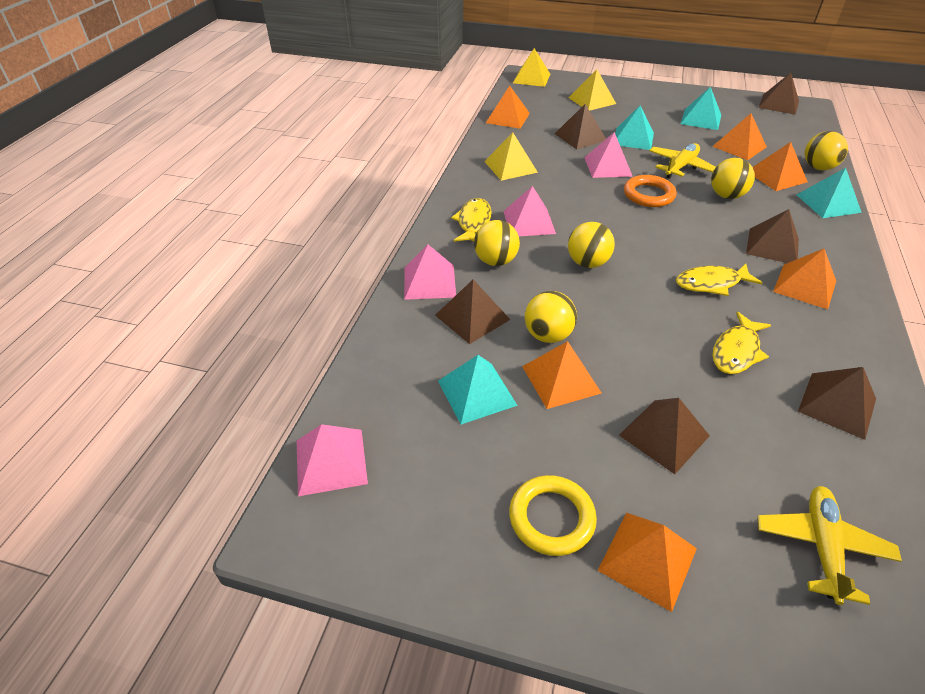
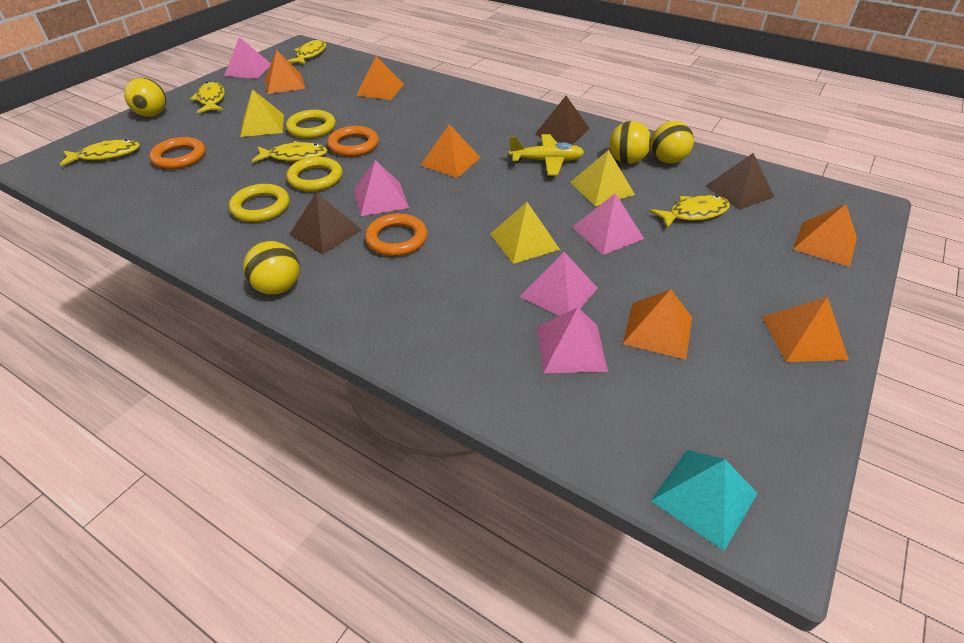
brown pyramid: 6 -> 3
orange ring: 1 -> 3
pink pyramid: 4 -> 5
turquoise pyramid: 4 -> 1
yellow ball: 5 -> 4
yellow fish: 3 -> 5
yellow plane: 2 -> 1
yellow ring: 1 -> 3

